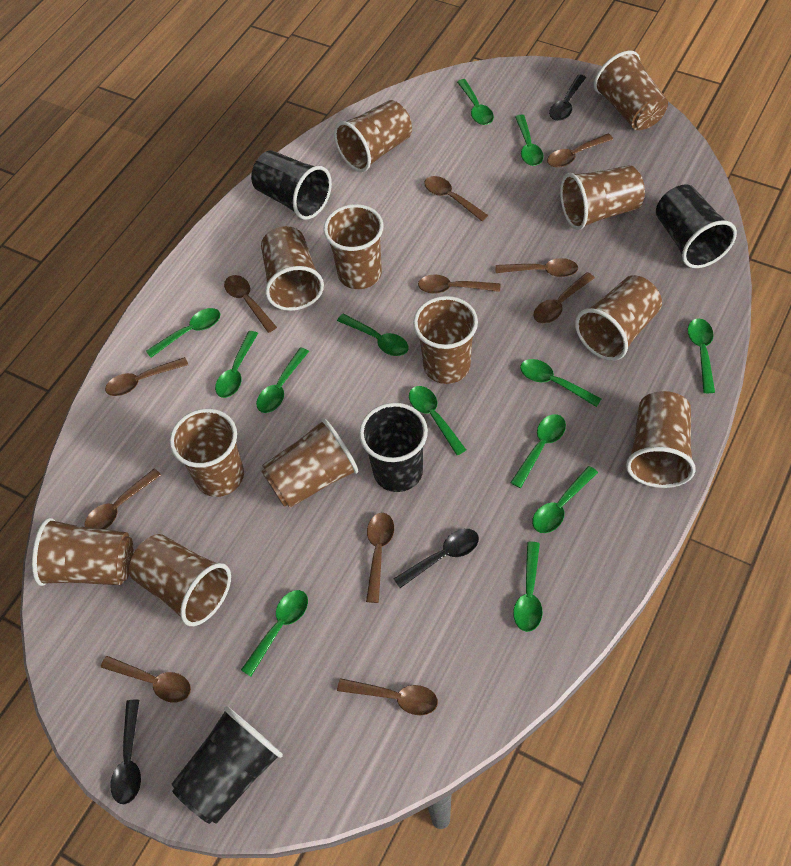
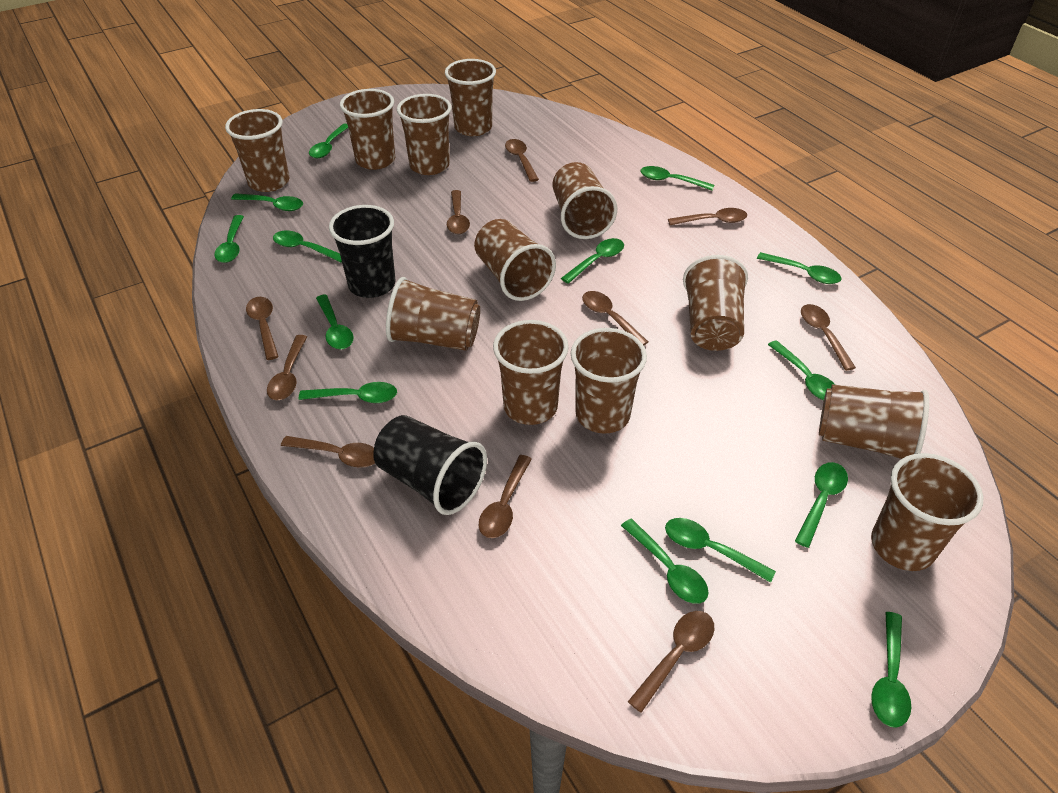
black cup: 4 -> 2
black spoon: 3 -> 0
brown spoon: 11 -> 10
green spoon: 13 -> 14

